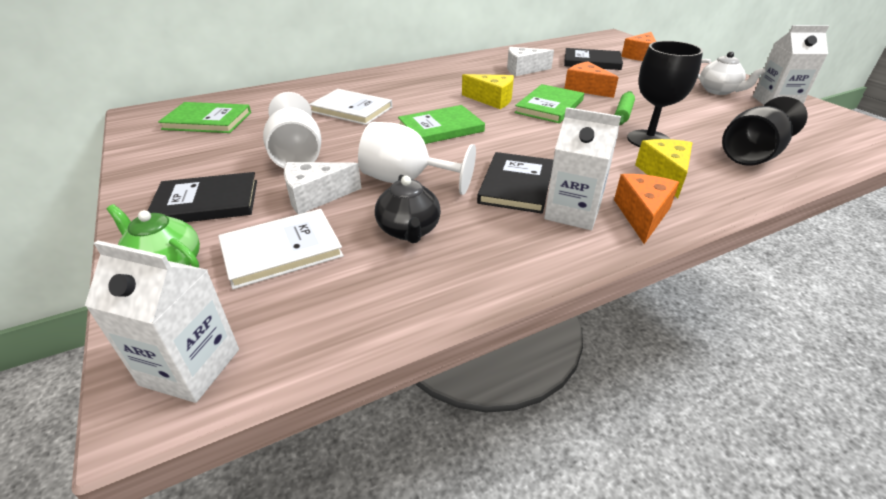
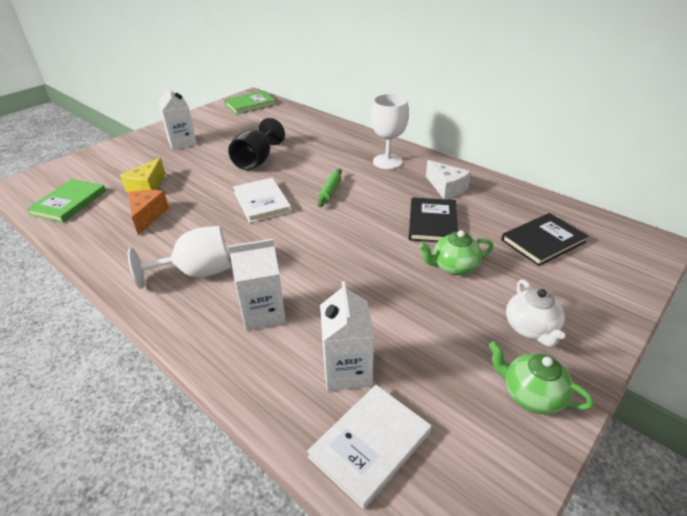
black book: 3 -> 2
black goblet: 2 -> 1
black teapot: 1 -> 0
green book: 3 -> 2
green teapot: 1 -> 2
orange cheese: 3 -> 1
white cheese: 2 -> 1
yellow cheese: 2 -> 1

